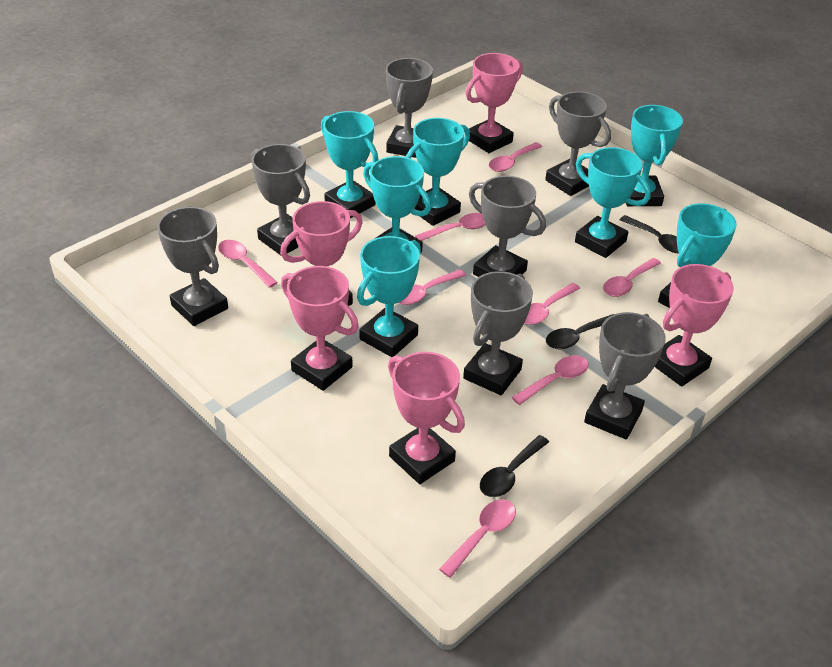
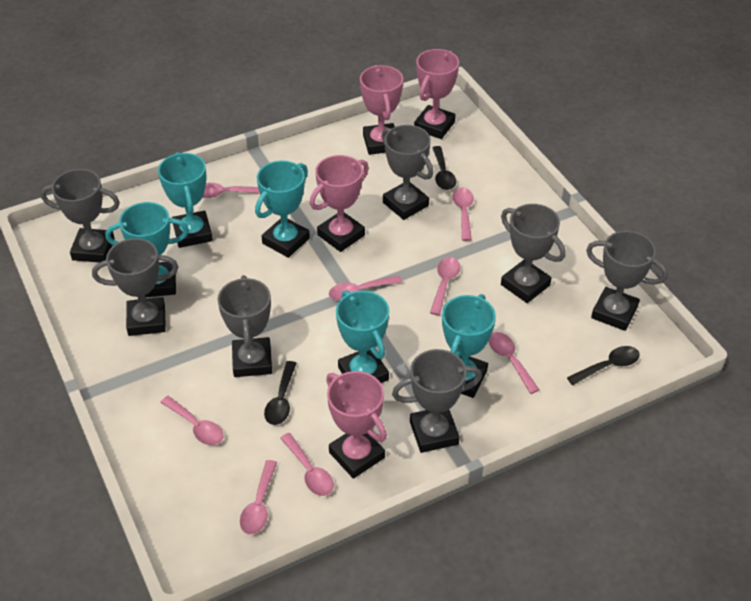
pink trophy: 5 -> 4
turquoise trophy: 7 -> 5

